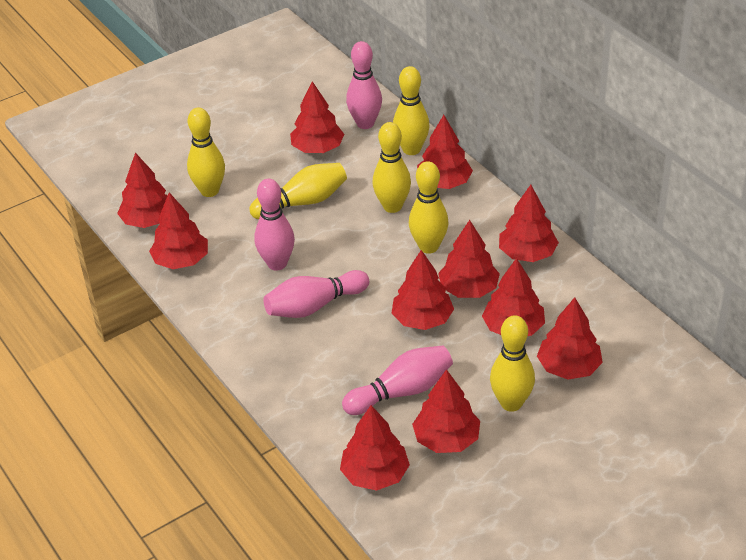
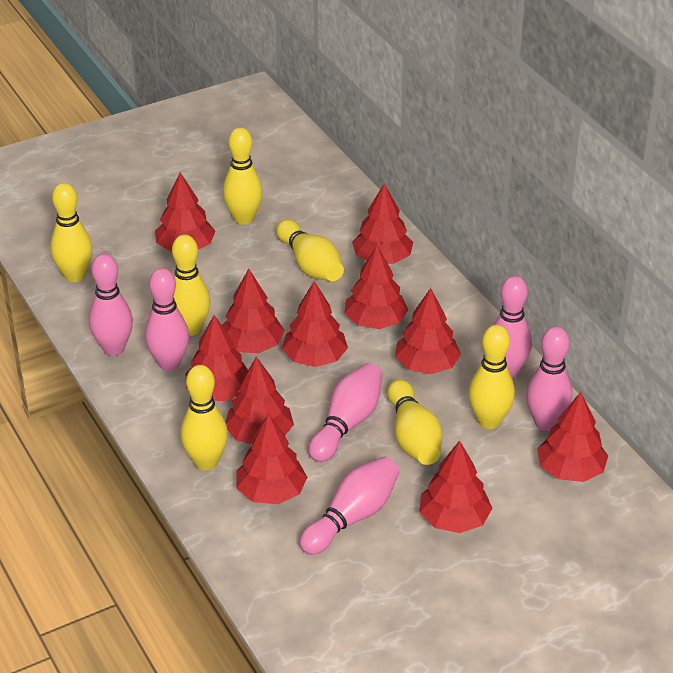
pink bowling pin: 4 -> 6
yellow bowling pin: 6 -> 7

